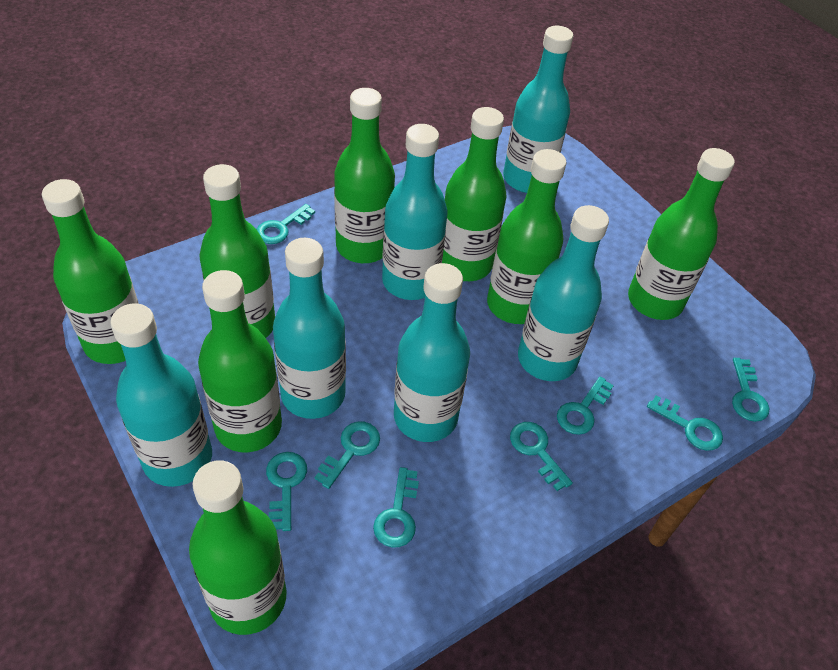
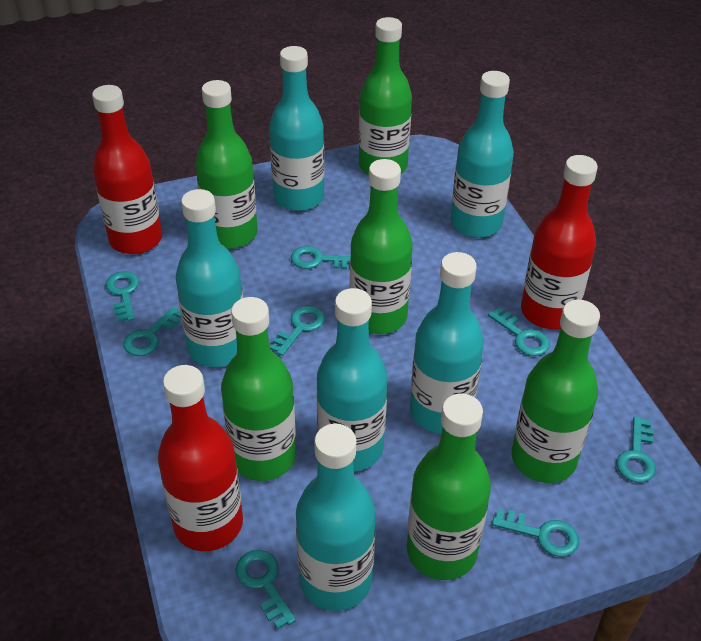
green bottle: 8 -> 6
red bottle: 0 -> 3

